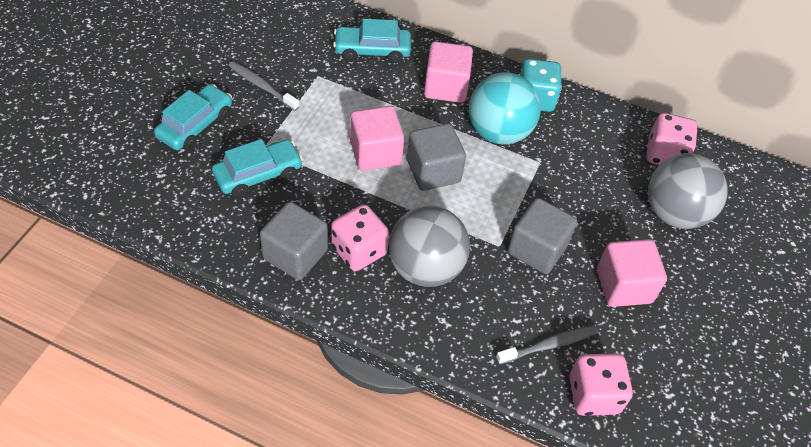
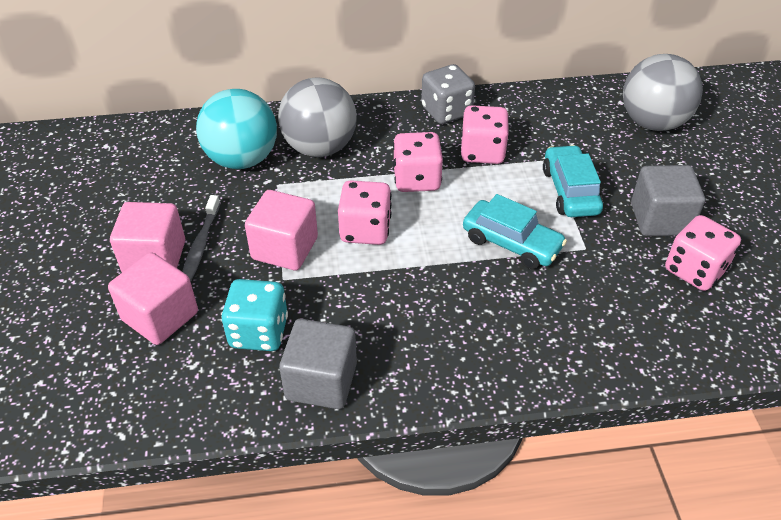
grey cube: 3 -> 2
grey dice: 0 -> 1
grey toothbrush: 2 -> 1
pink dice: 3 -> 4
turquoise car: 3 -> 2

